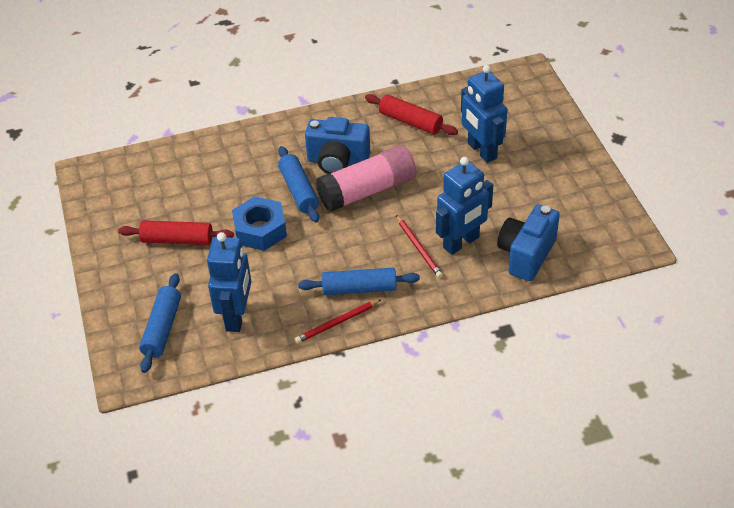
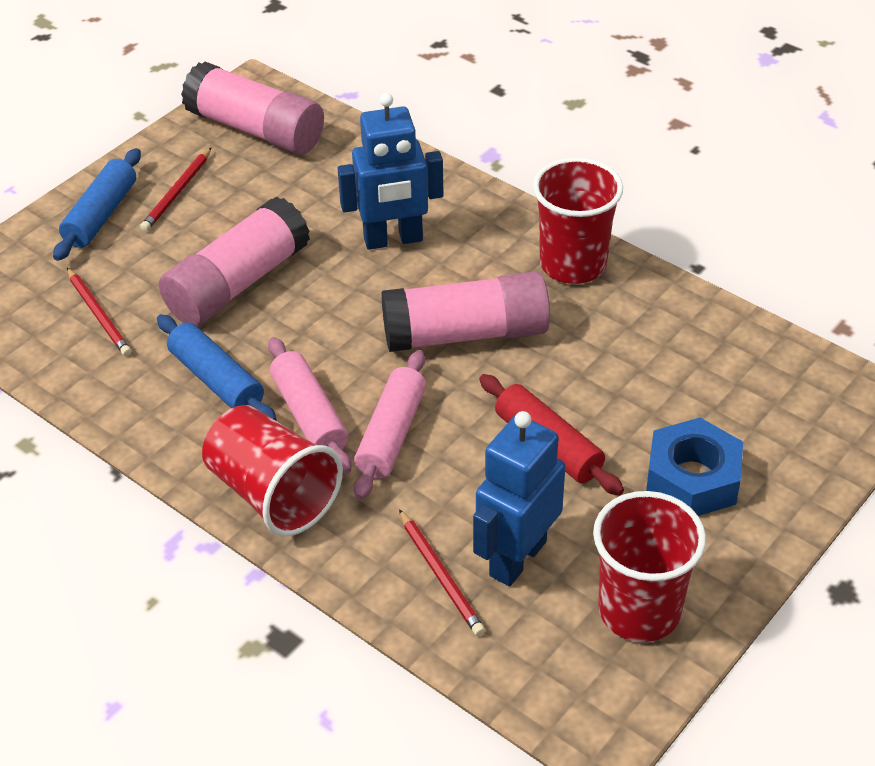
blue camera: 2 -> 0
blue robot: 3 -> 2
blue rolling pin: 3 -> 2
pink glue stick: 1 -> 3
pink rolling pin: 0 -> 2
red cup: 0 -> 3
red pencil: 2 -> 3
red rolling pin: 2 -> 1

